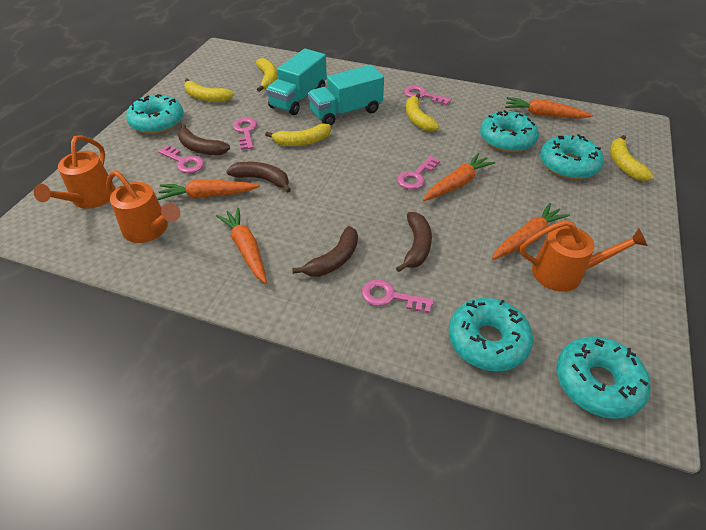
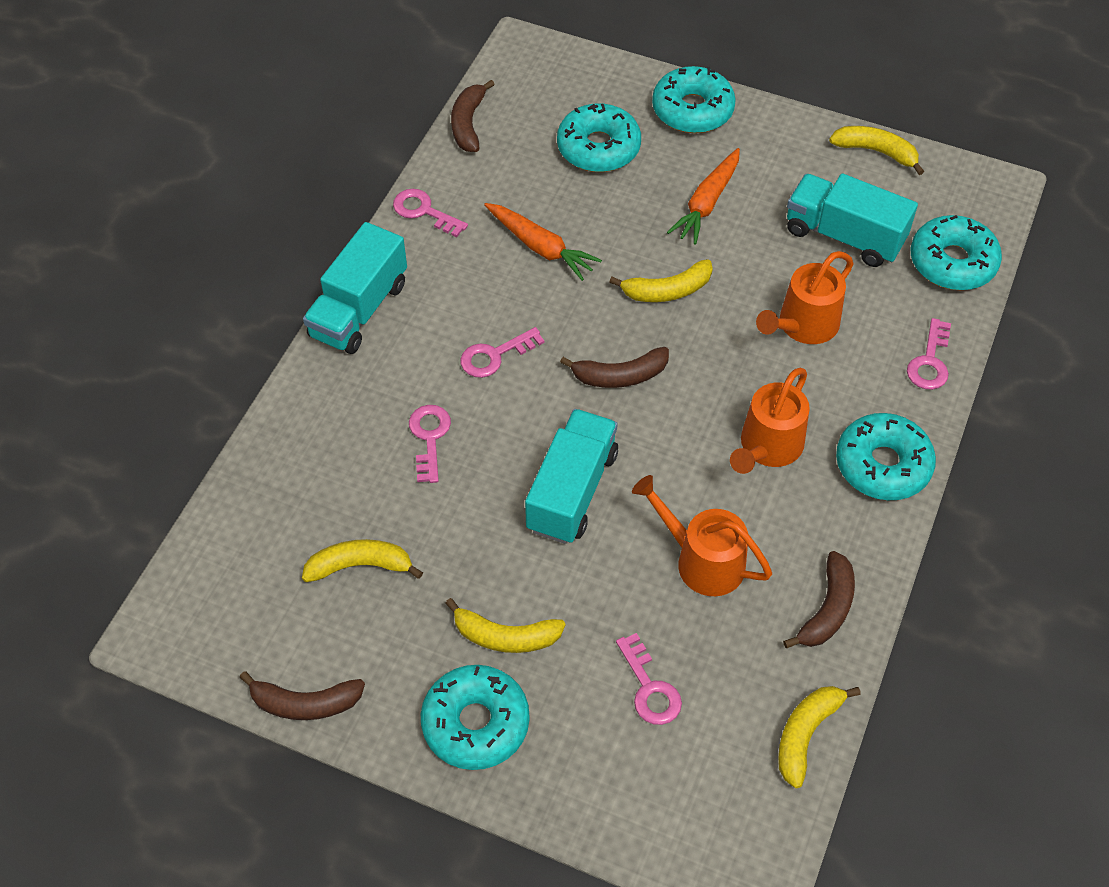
orange carrot: 5 -> 2
turquoise truck: 2 -> 3

